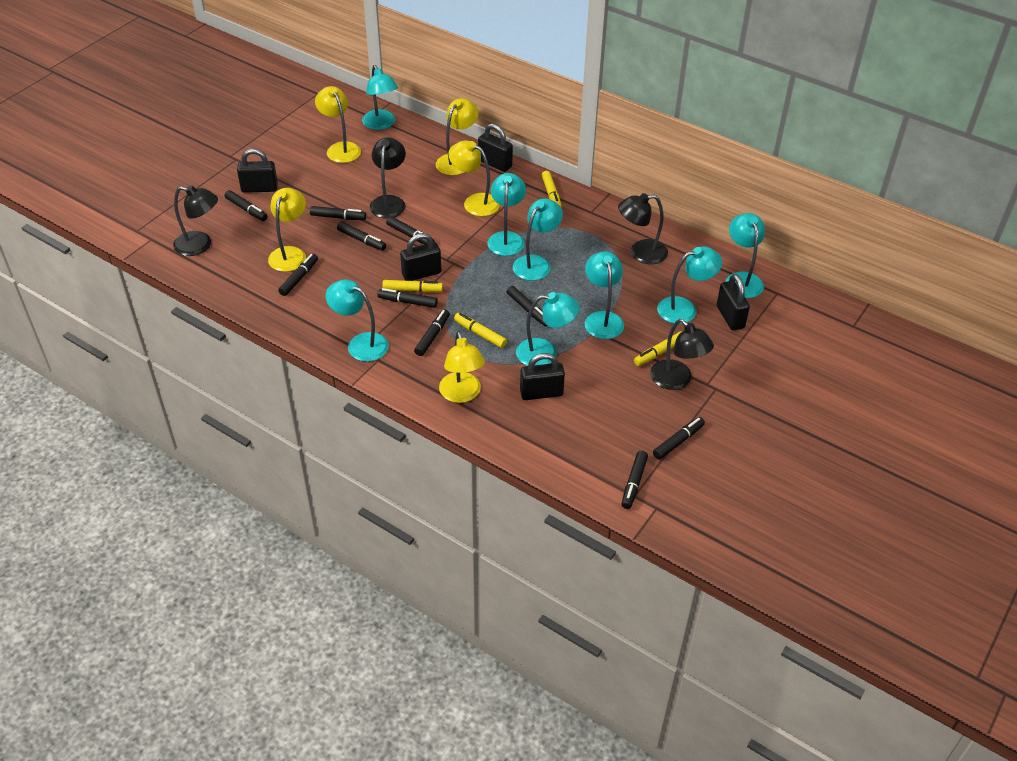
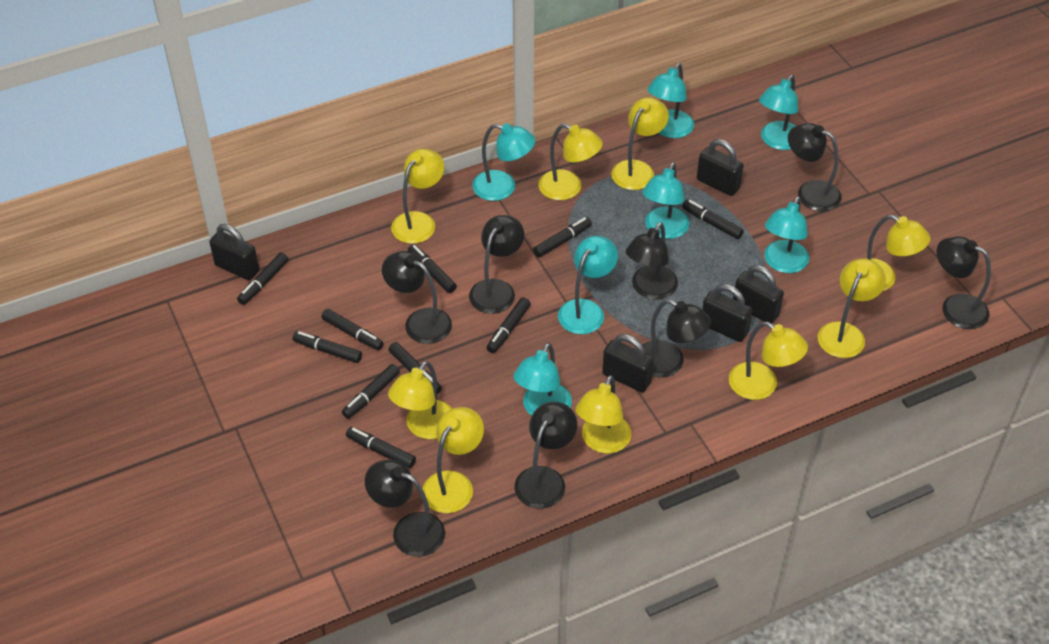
black lamp: 4 -> 8
turquoise lamp: 8 -> 7
yellow lamp: 5 -> 9
yellow marker: 4 -> 0

